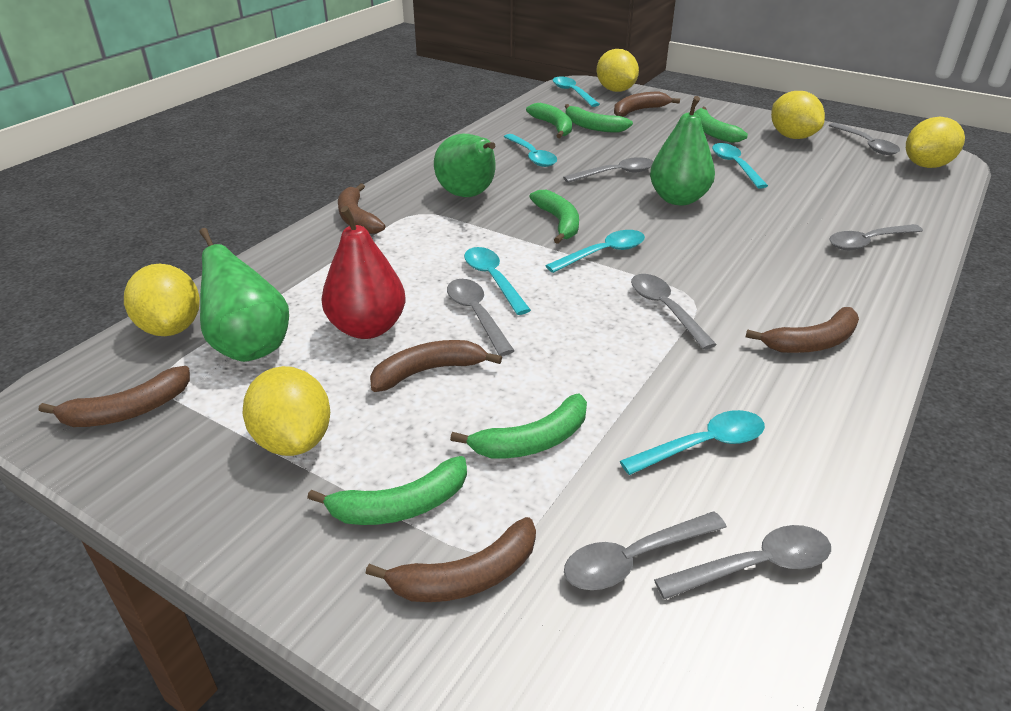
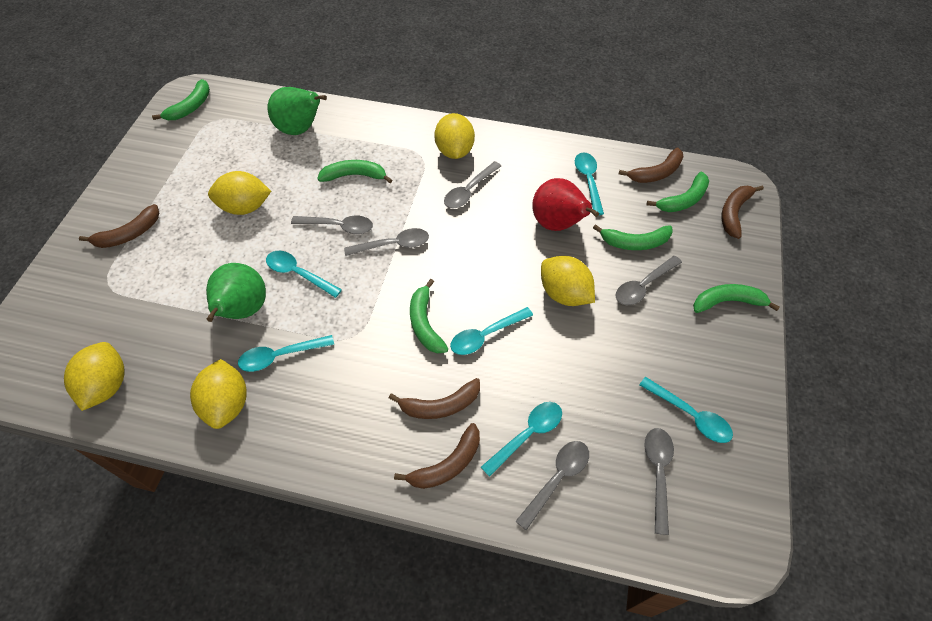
brown banana: 6 -> 5
green pear: 3 -> 2
grey spoon: 7 -> 6

